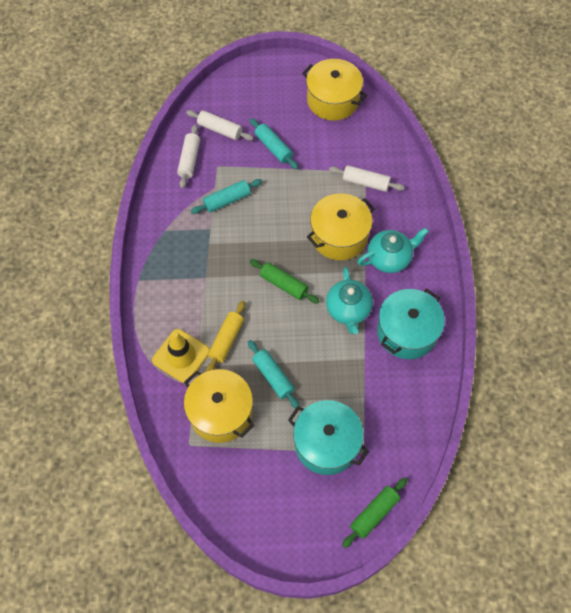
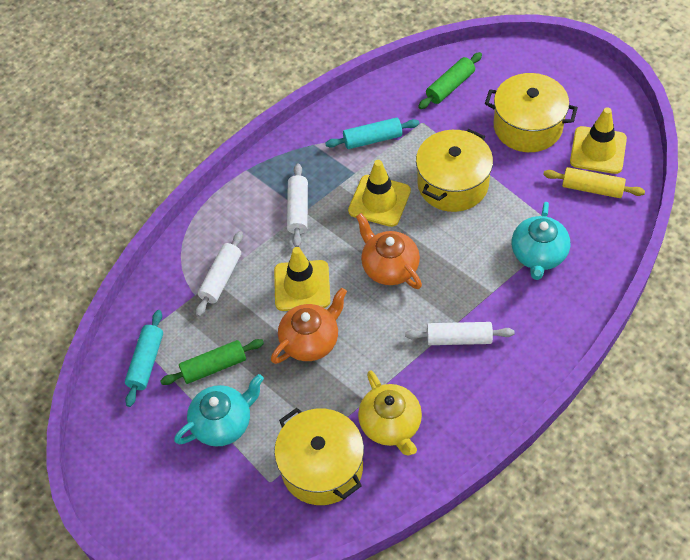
orange teapot: 0 -> 2
turquoise pot: 2 -> 0
turquoise rolling pin: 3 -> 2
yellow teapot: 0 -> 1
yellow traffic cone: 1 -> 3

